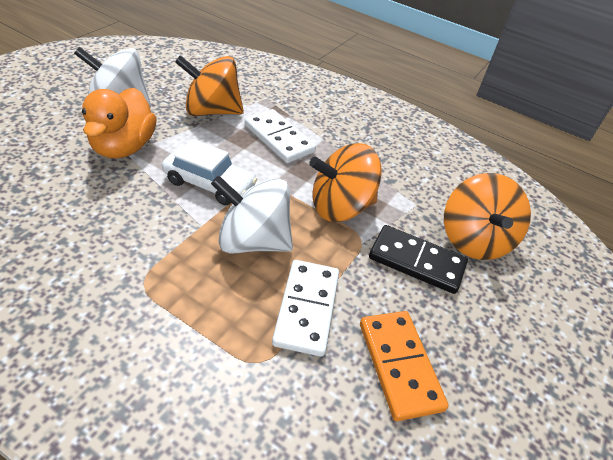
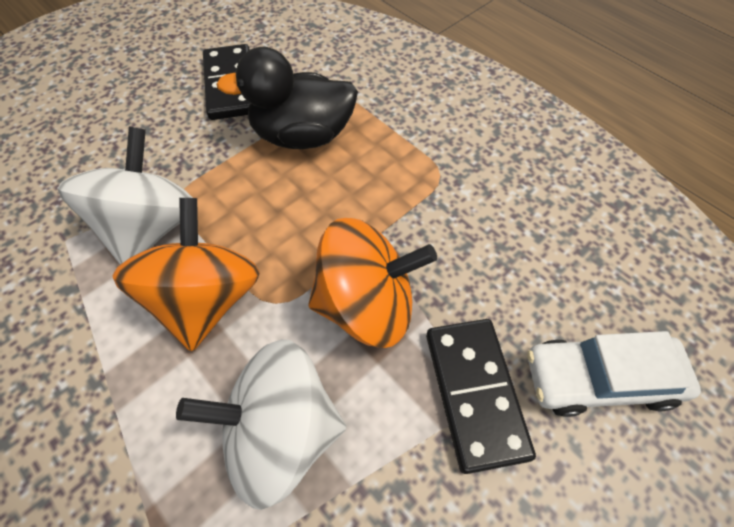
black domino: 1 -> 2
black duck: 0 -> 1
orange domino: 1 -> 0
orange duck: 1 -> 0
orange spinning top: 3 -> 2
white domino: 2 -> 0

